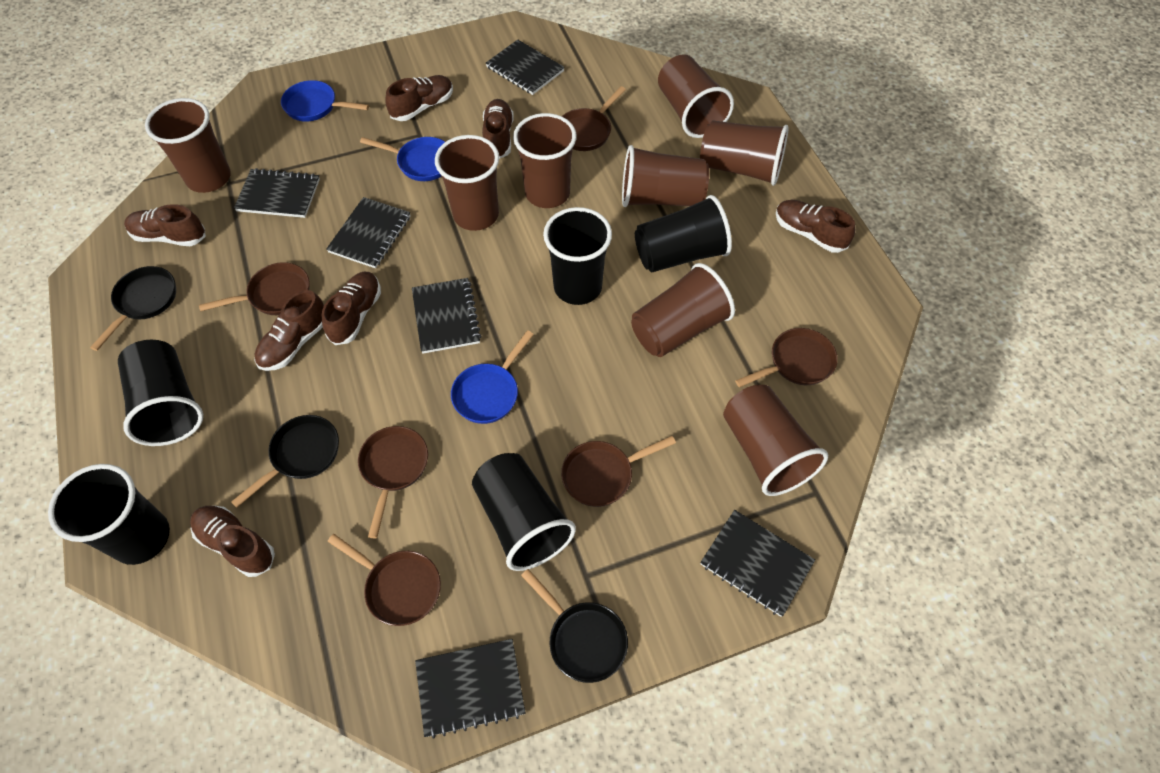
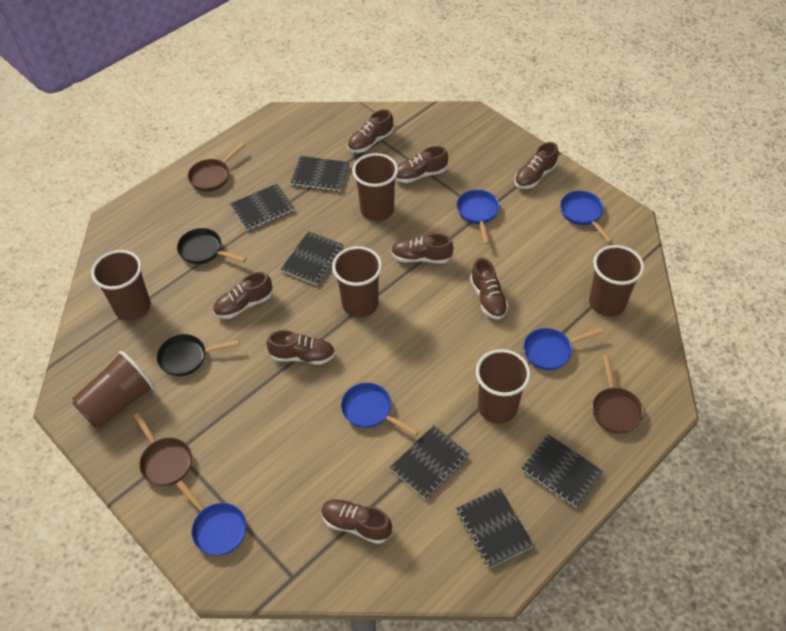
black cup: 5 -> 0
black pan: 3 -> 2
blue pan: 3 -> 5
brown cup: 8 -> 6
brown pan: 6 -> 3
brown shoe: 7 -> 8

